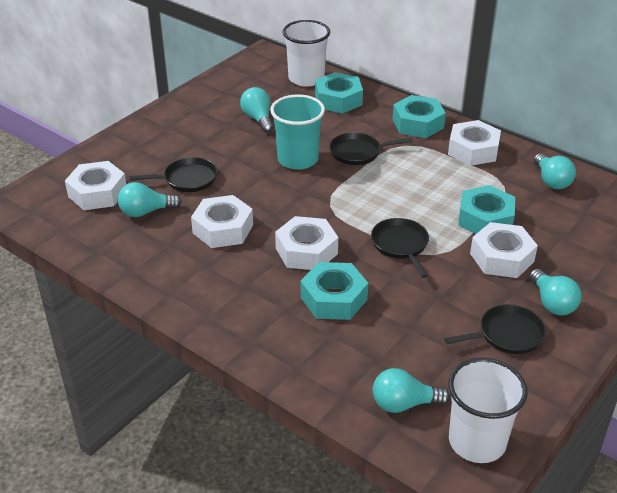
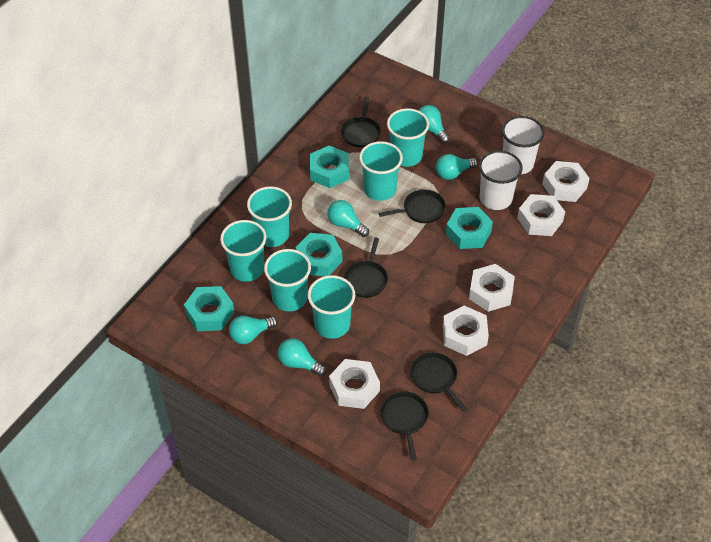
black pan: 4 -> 5
turquoise cup: 1 -> 6

